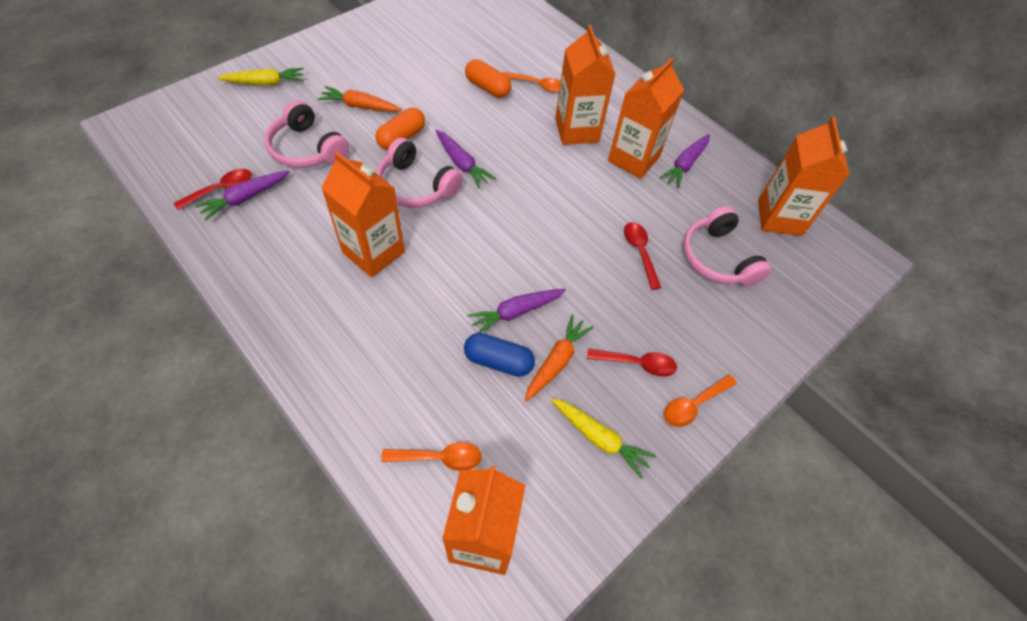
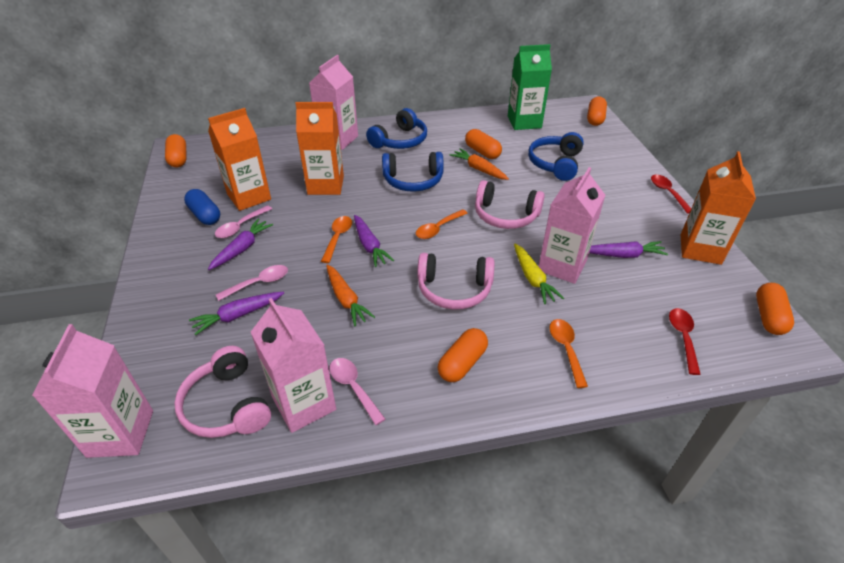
blue headphones: 0 -> 3
green carton: 0 -> 1
orange capsule: 2 -> 5
orange carton: 5 -> 3
pink carton: 0 -> 4
pink spoon: 0 -> 3
red spoon: 3 -> 2
yellow carrot: 2 -> 1

